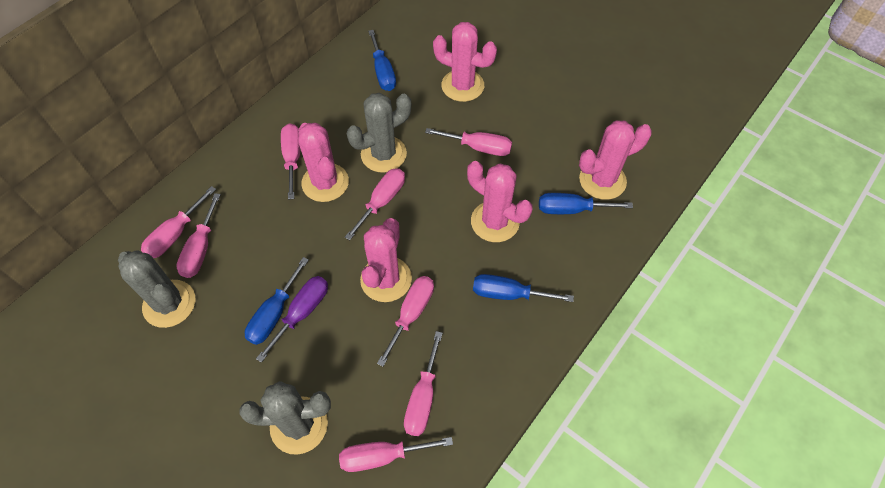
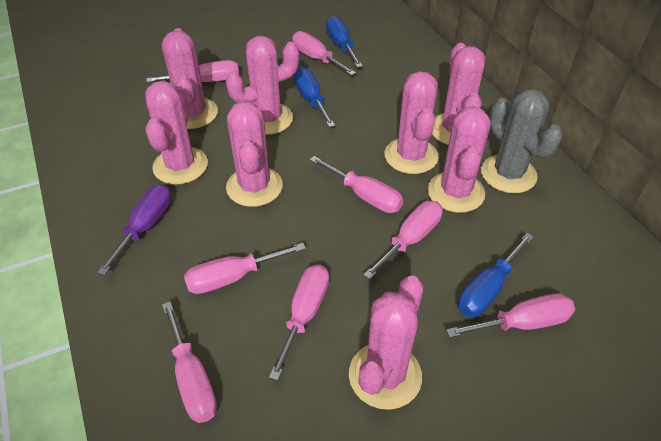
blue screwdriver: 4 -> 3
grey cactus: 3 -> 1
pink cactus: 5 -> 8

